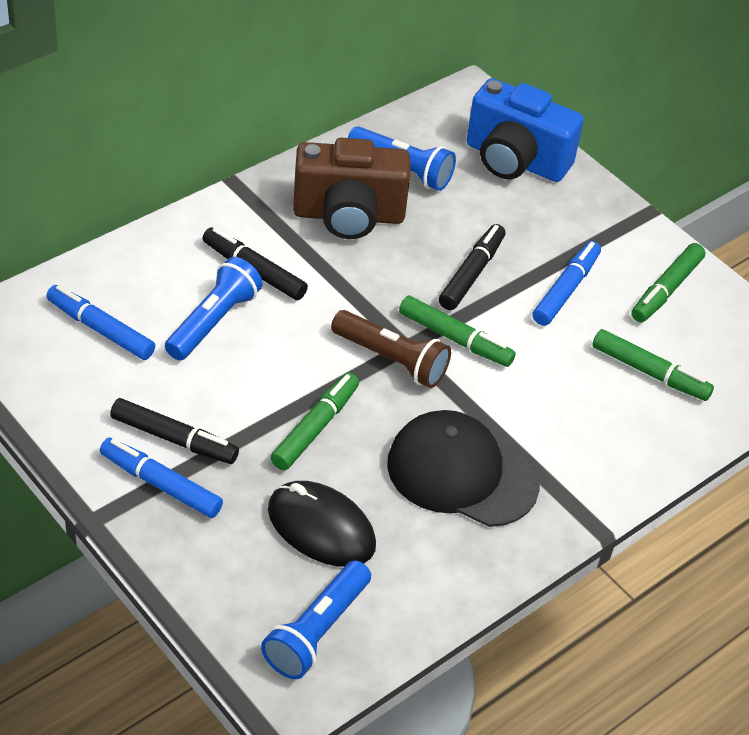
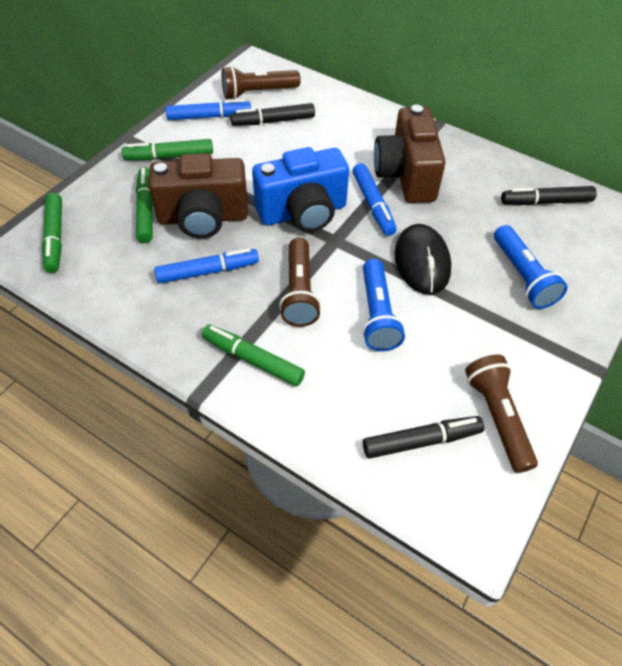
black cap: 1 -> 0
blue flashlight: 3 -> 2
brown camera: 1 -> 2
brown flashlight: 1 -> 3

